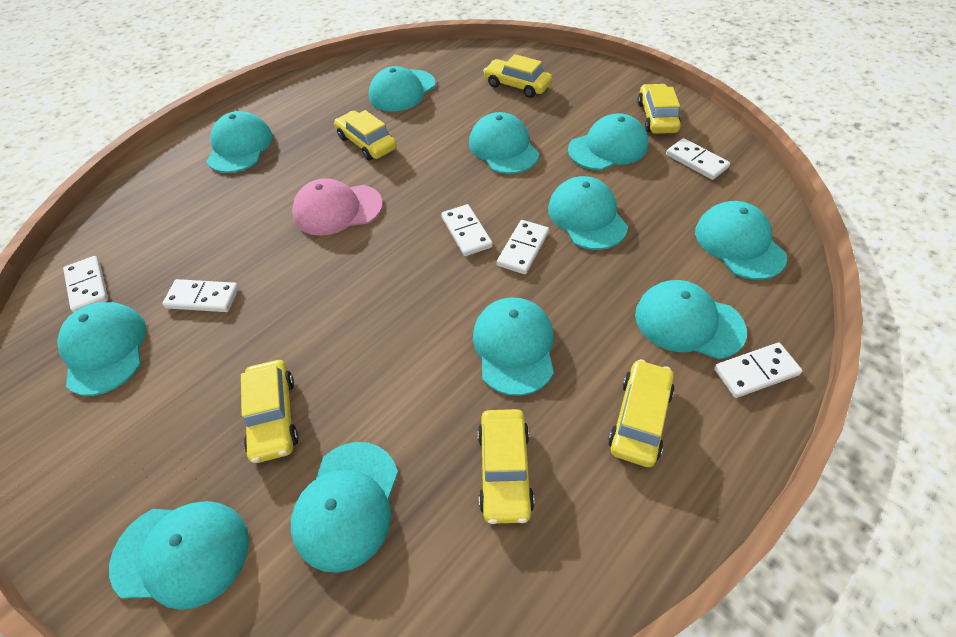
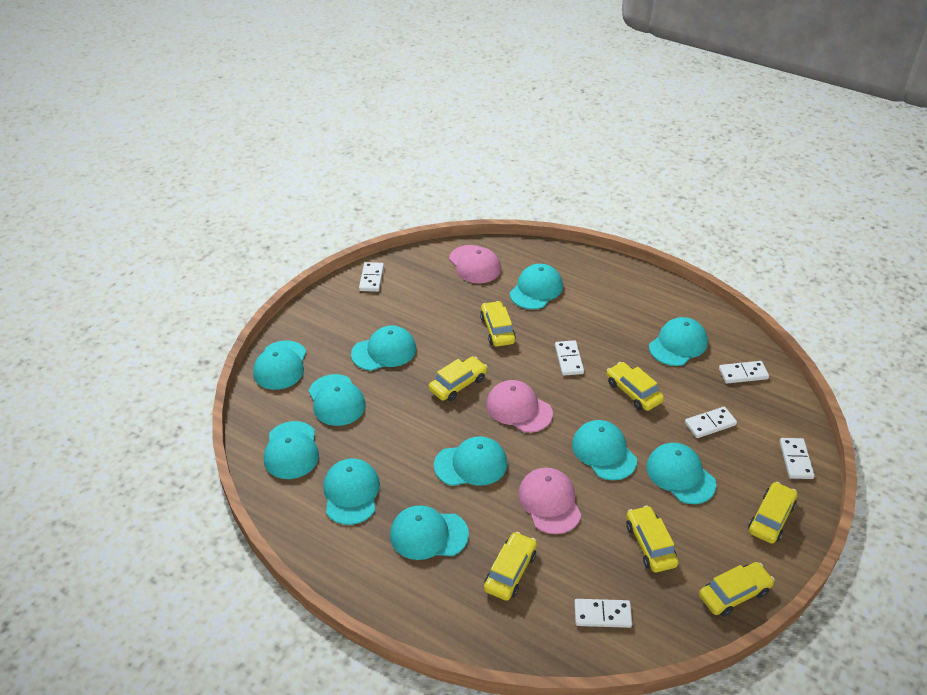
pink cap: 1 -> 3
yellow car: 6 -> 7

